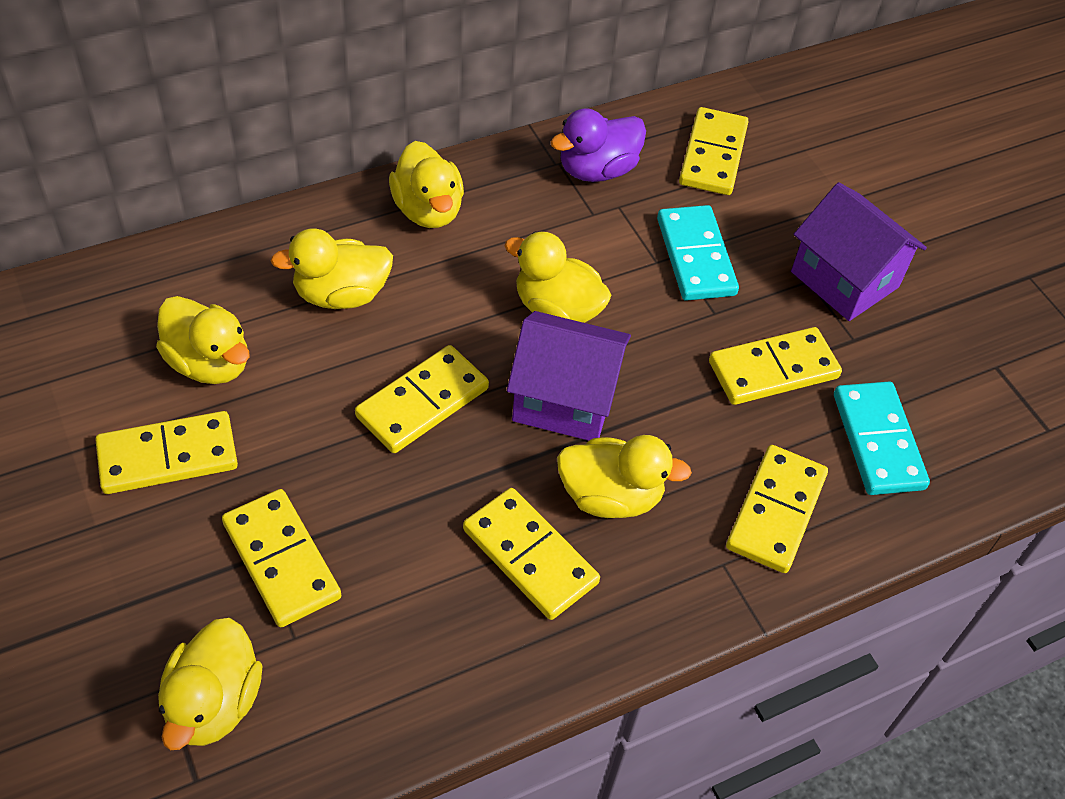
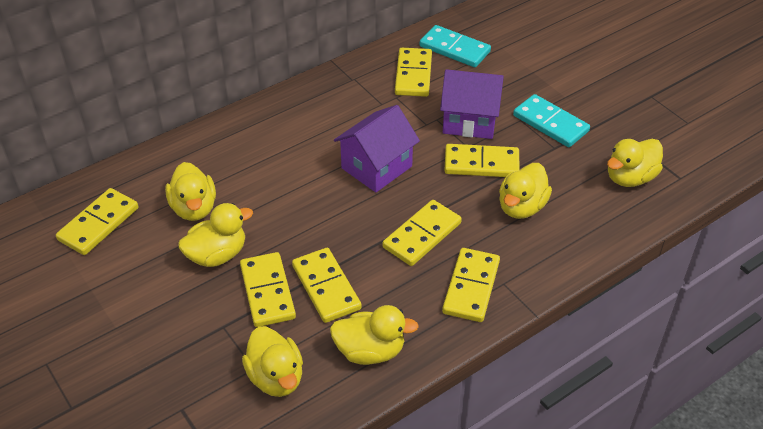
purple duck: 1 -> 0

